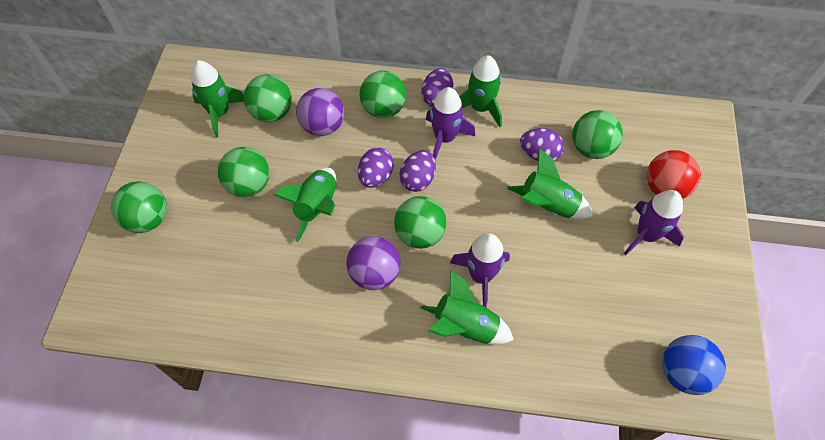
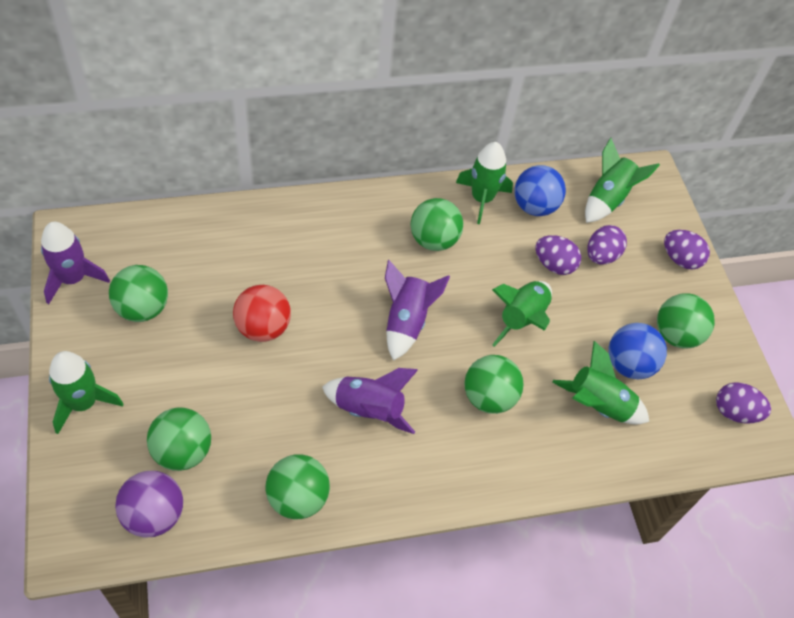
blue ball: 1 -> 2
purple ball: 2 -> 1

